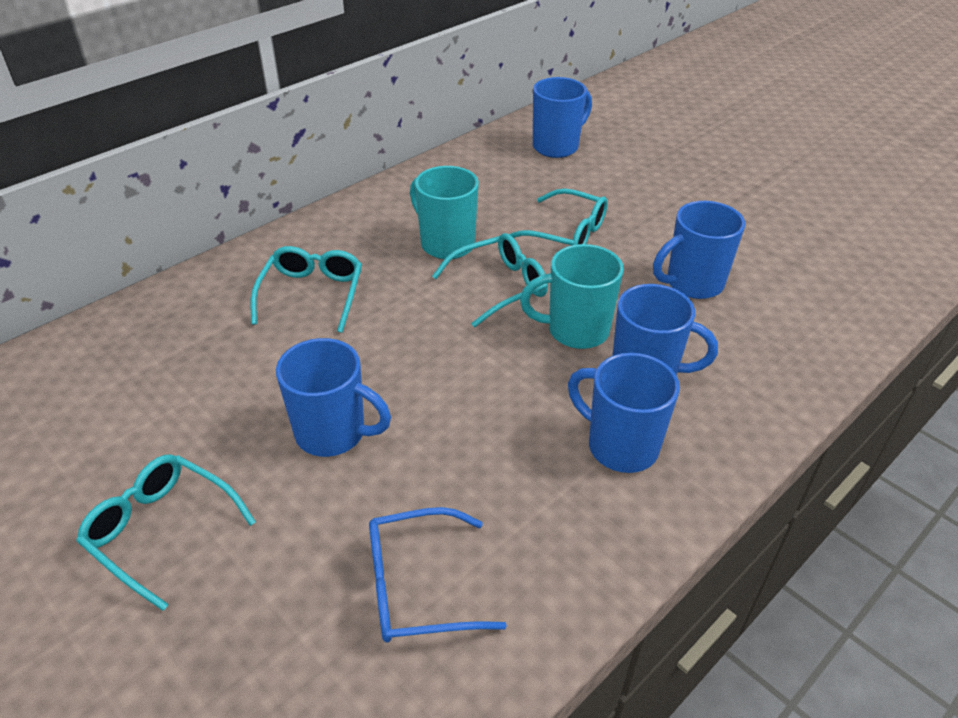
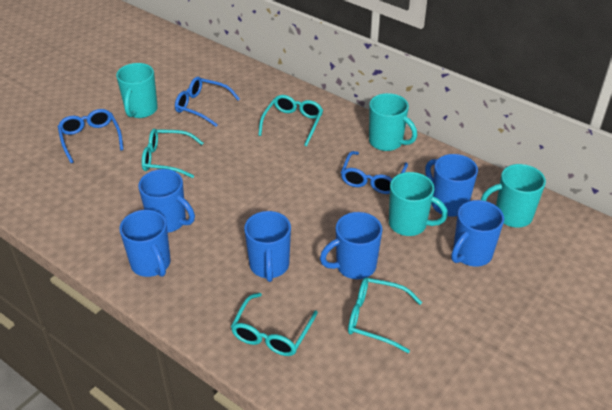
blue glasses: 1 -> 3
blue mug: 5 -> 6
turquoise mug: 2 -> 4

